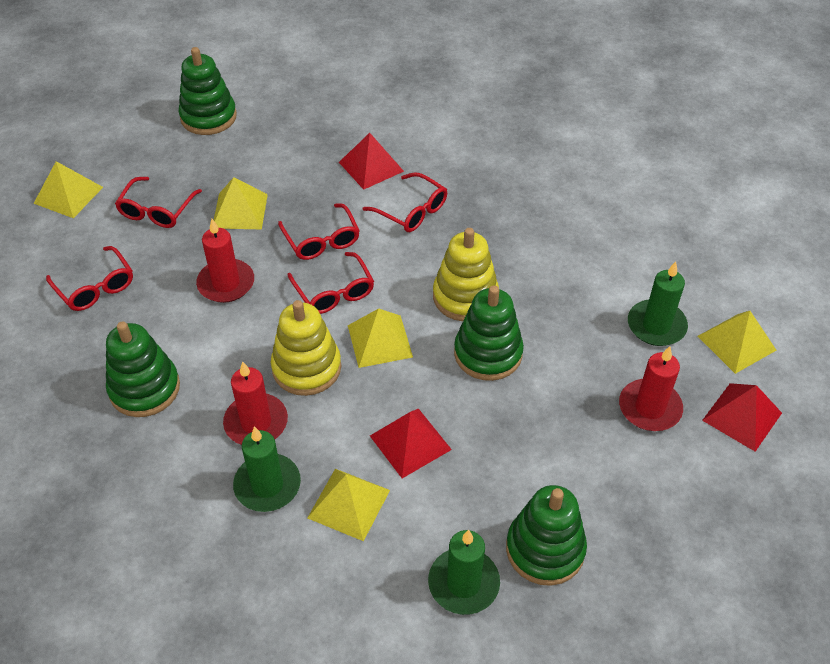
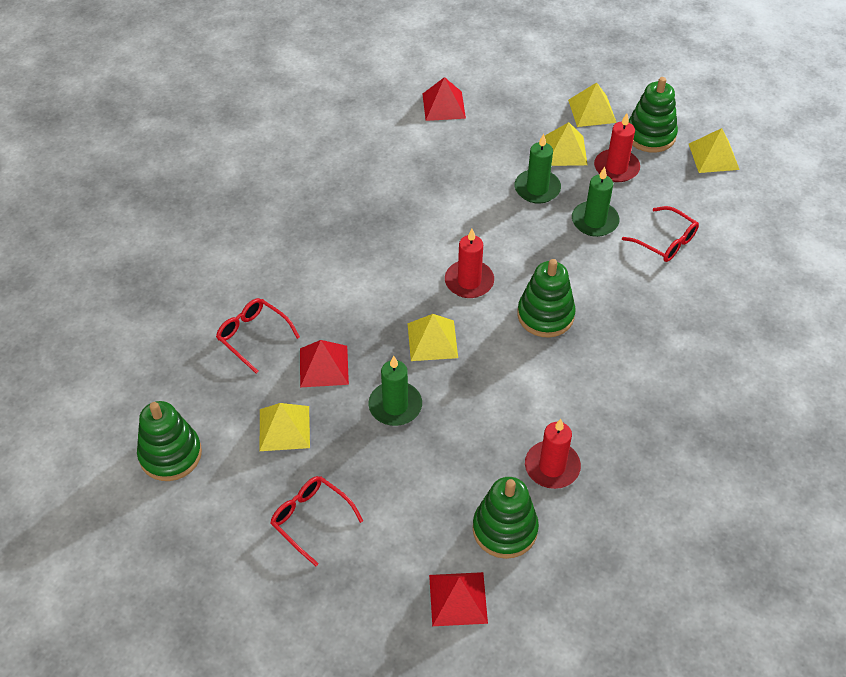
red glasses: 5 -> 3
yellow stacking toy: 2 -> 0

